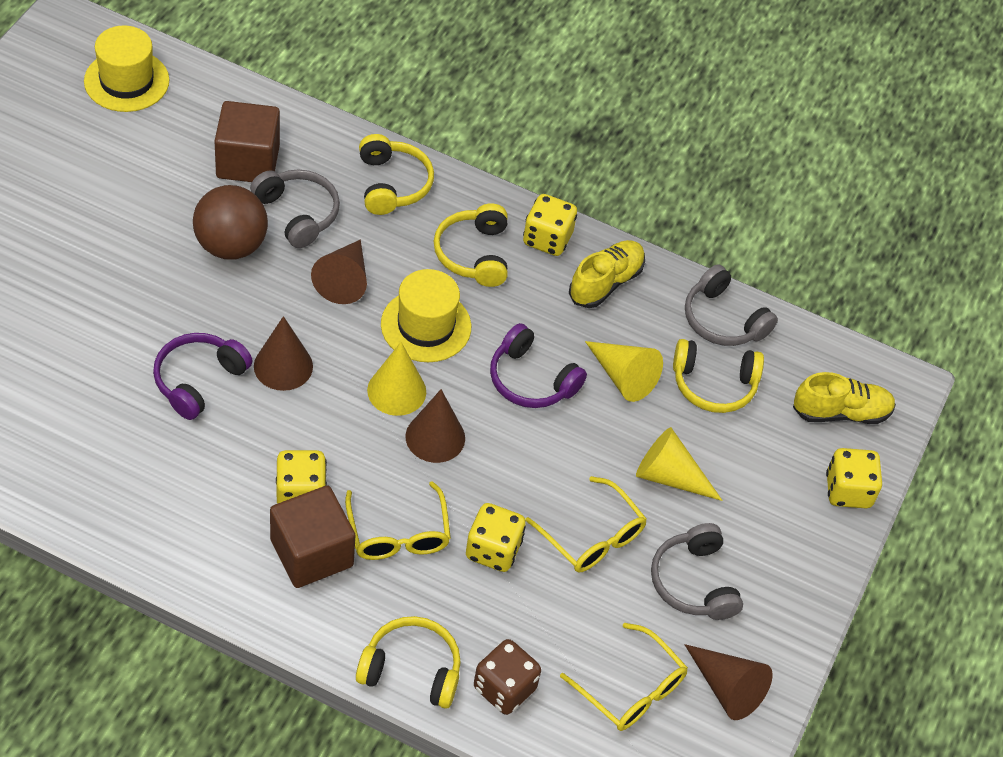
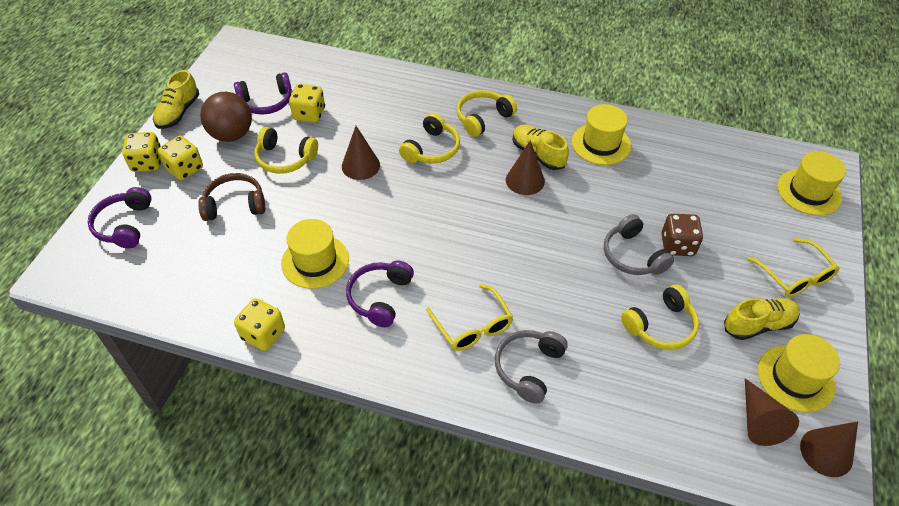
brown cube: 2 -> 0
brown headphones: 0 -> 1
grey headphones: 3 -> 2
purple headphones: 2 -> 3
yellow cone: 3 -> 0
yellow glasses: 3 -> 2
yellow hat: 2 -> 4
yellow shoe: 2 -> 3

